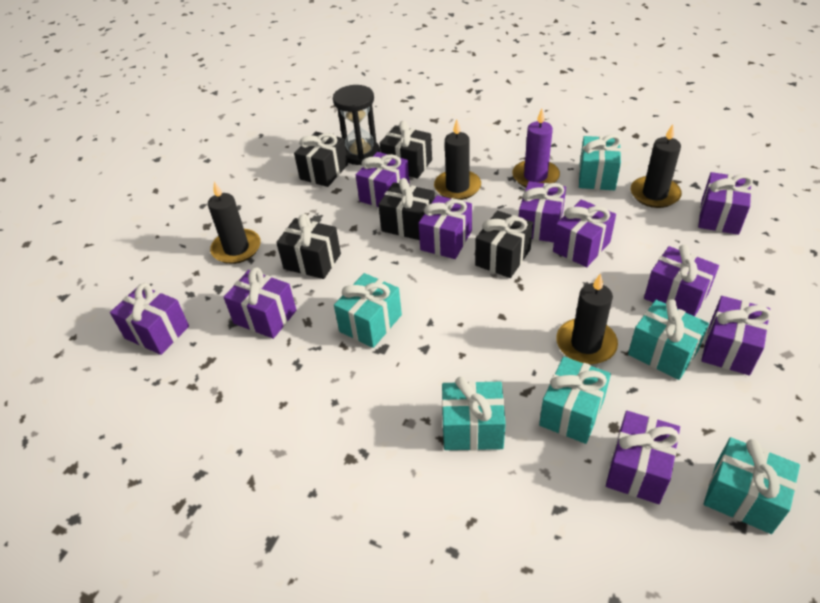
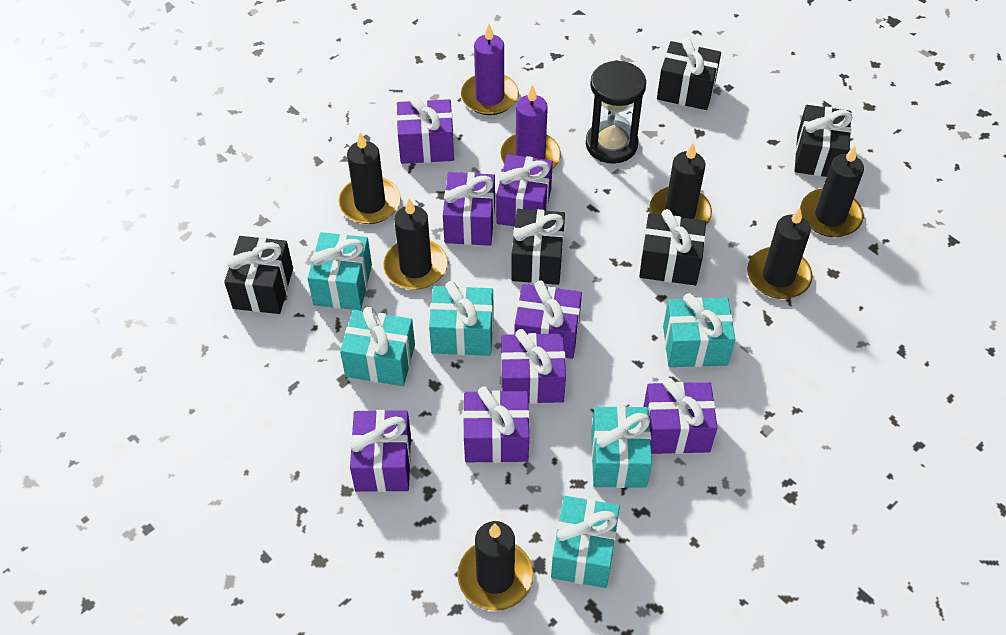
black candle: 4 -> 6
purple candle: 1 -> 2
purple gift: 10 -> 8

